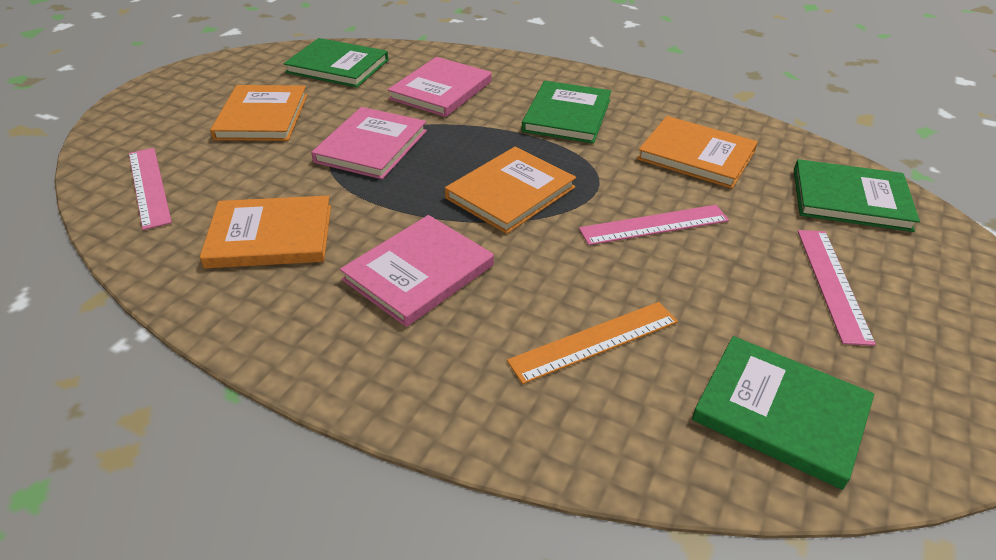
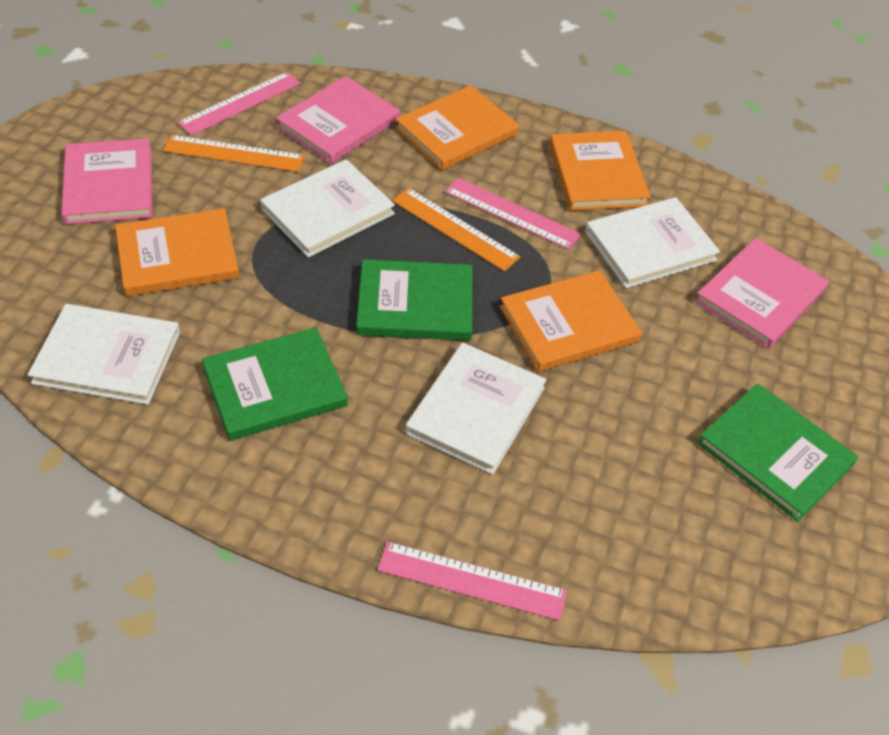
green book: 4 -> 3
orange ruler: 1 -> 2
white book: 0 -> 4

